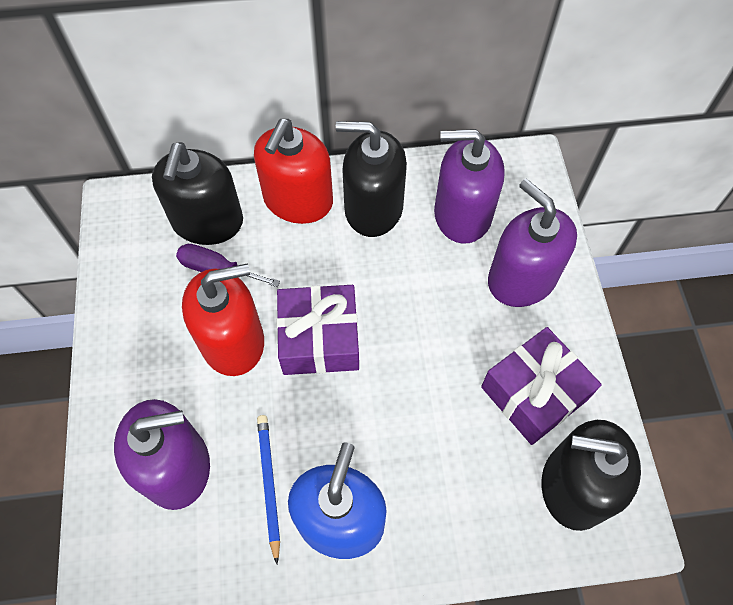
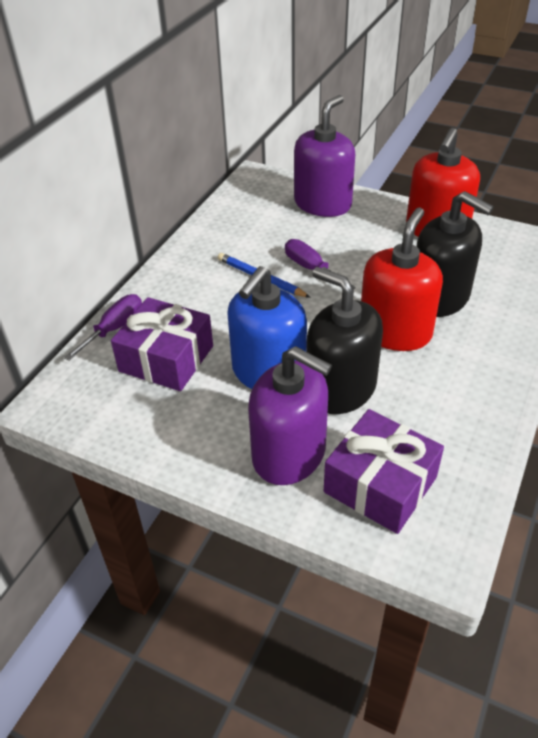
black soap dispenser: 3 -> 2
purple screwdriver: 1 -> 2
purple soap dispenser: 3 -> 2

